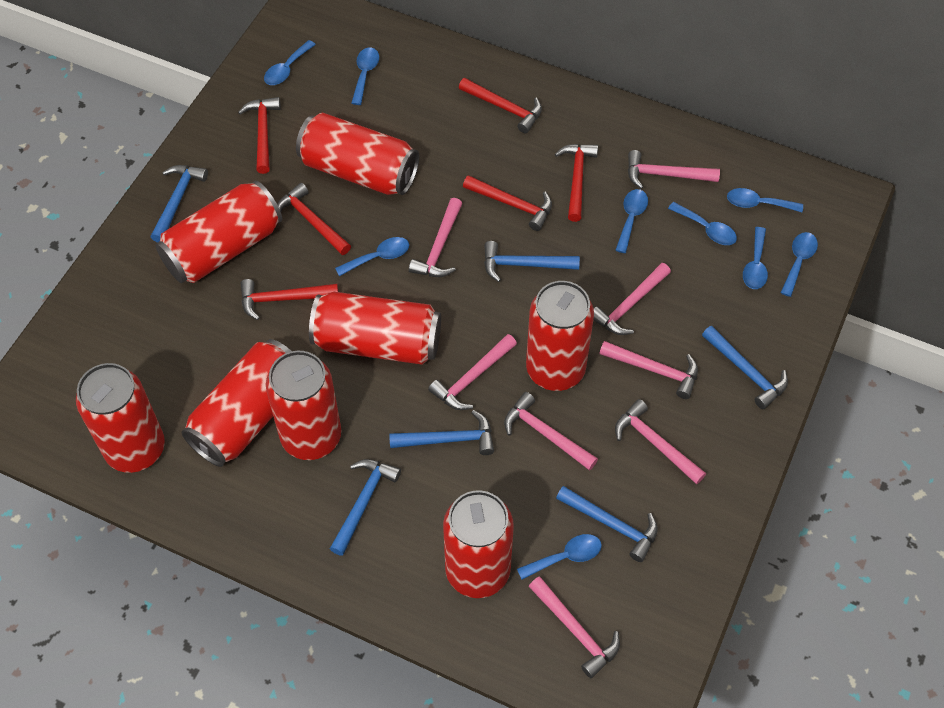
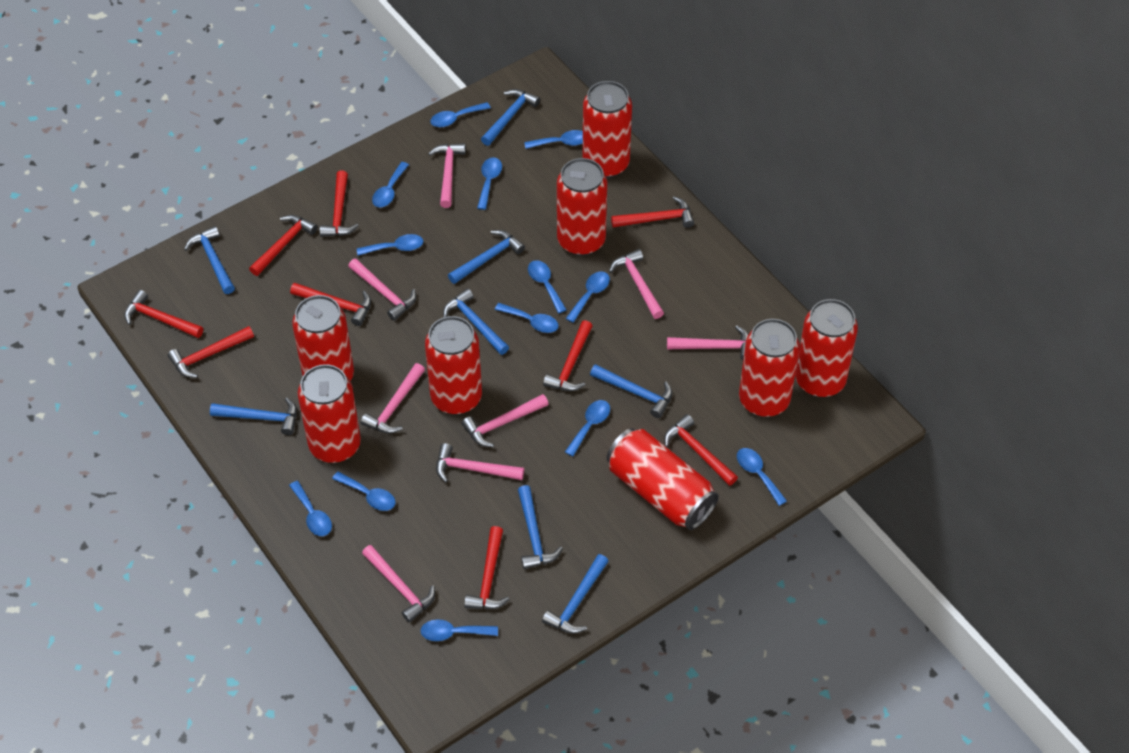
blue hammer: 6 -> 8
blue spoon: 9 -> 13
red hammer: 6 -> 9

